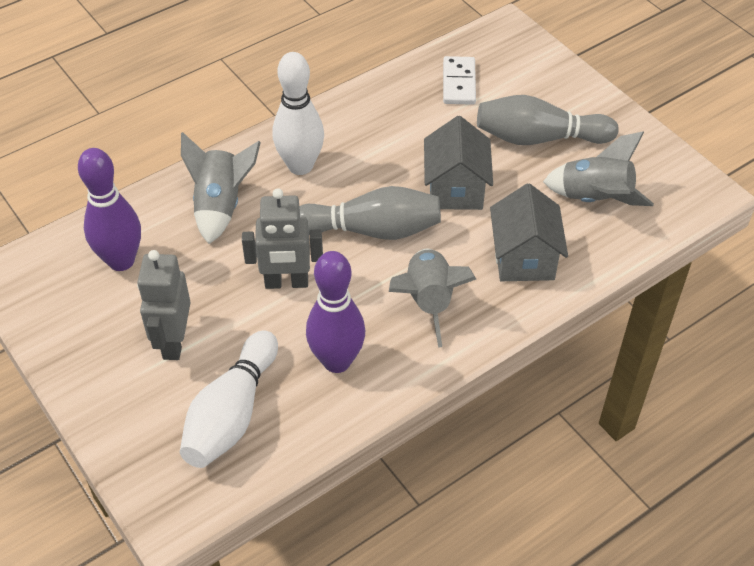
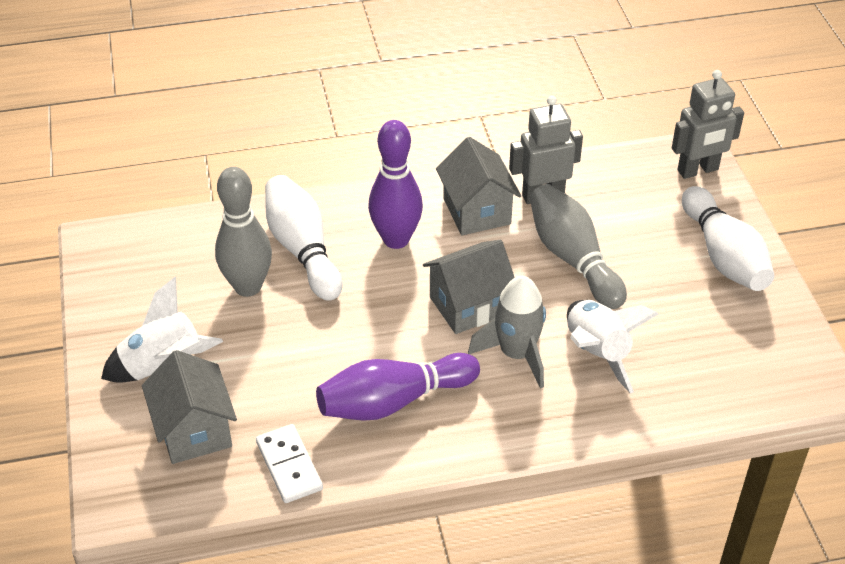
grey house: 2 -> 3
grey rocket: 3 -> 1
white rocket: 0 -> 2

